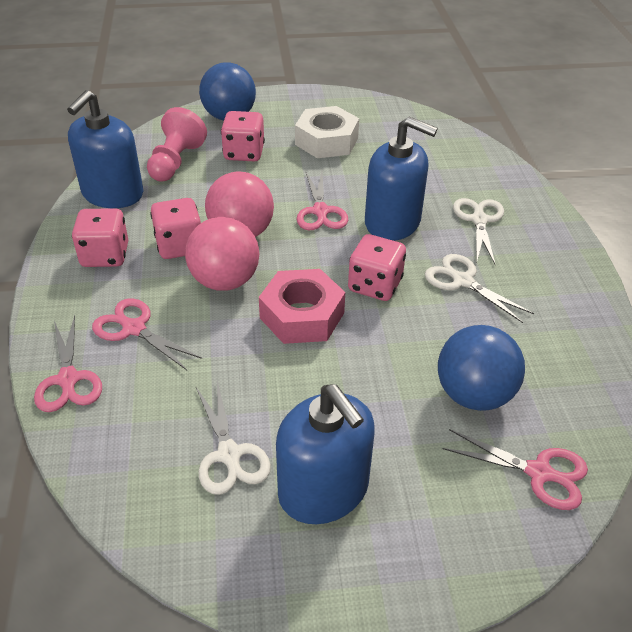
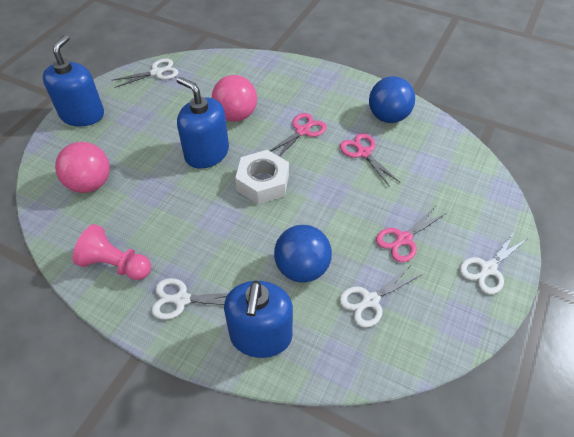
pink dice: 4 -> 0
pink nut: 1 -> 0
pink scissors: 4 -> 3
white scissors: 3 -> 4

